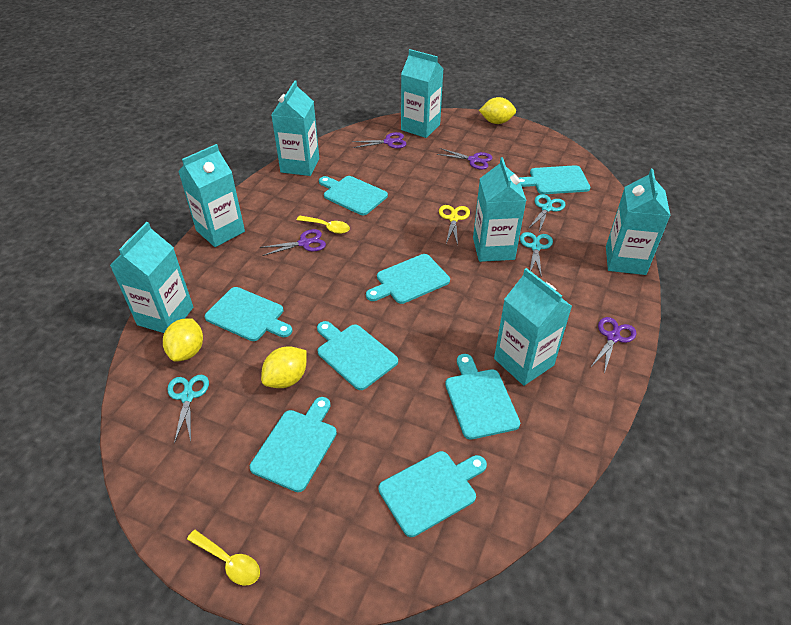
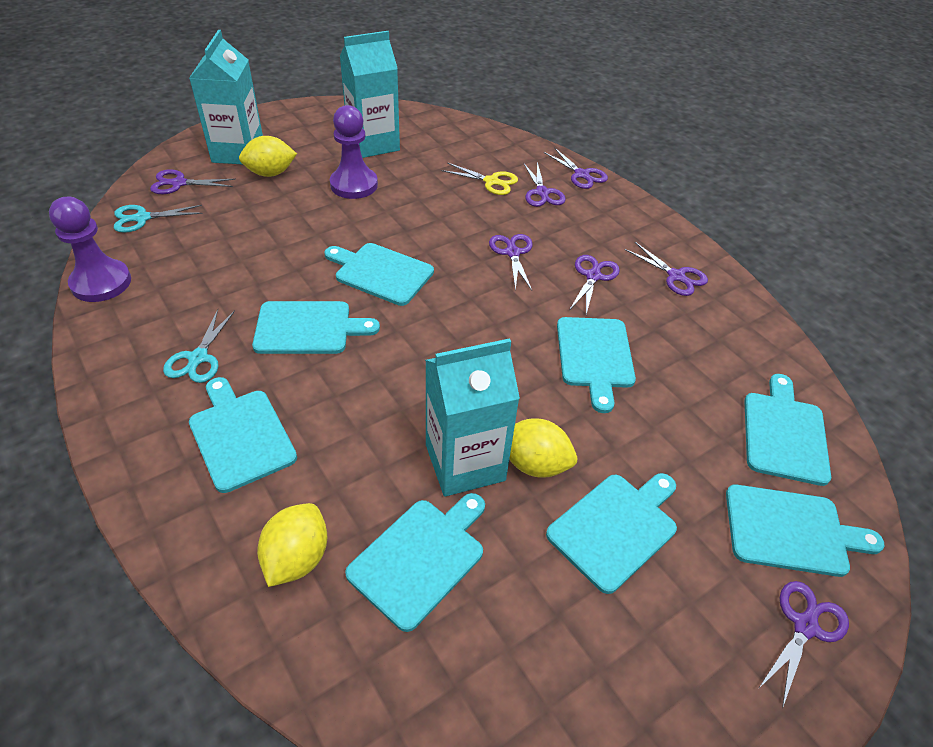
purple pawn: 0 -> 2
purple scissors: 4 -> 7
turquoise carton: 7 -> 3
turquoise scissors: 3 -> 2
yellow spoon: 2 -> 0

